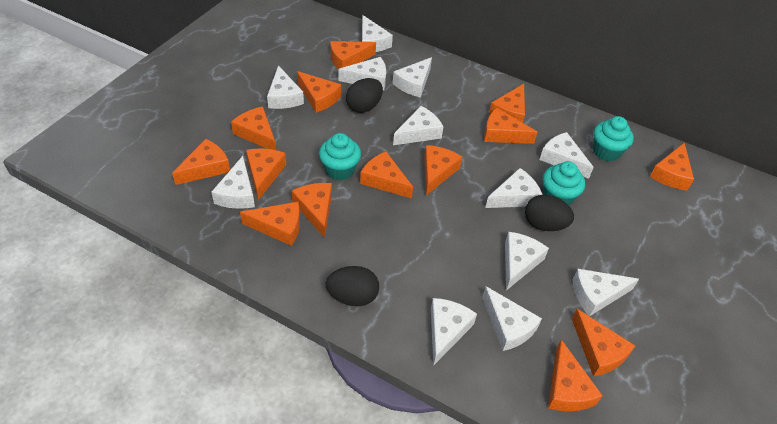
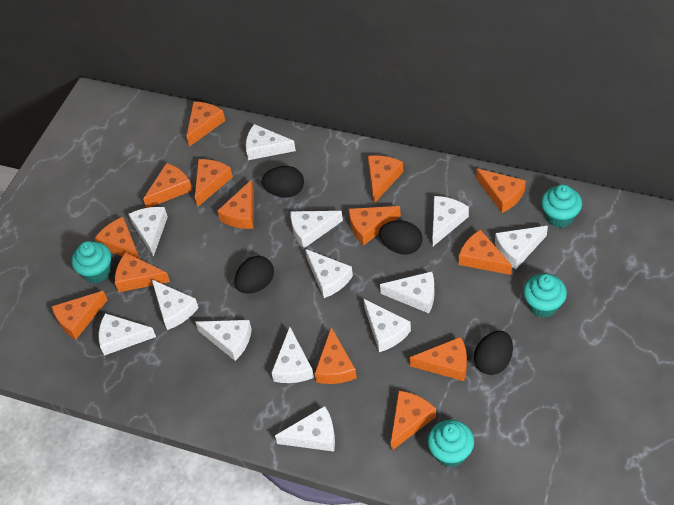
black egg: 3 -> 4
turquoise cupcake: 3 -> 4
white cheese: 12 -> 13

